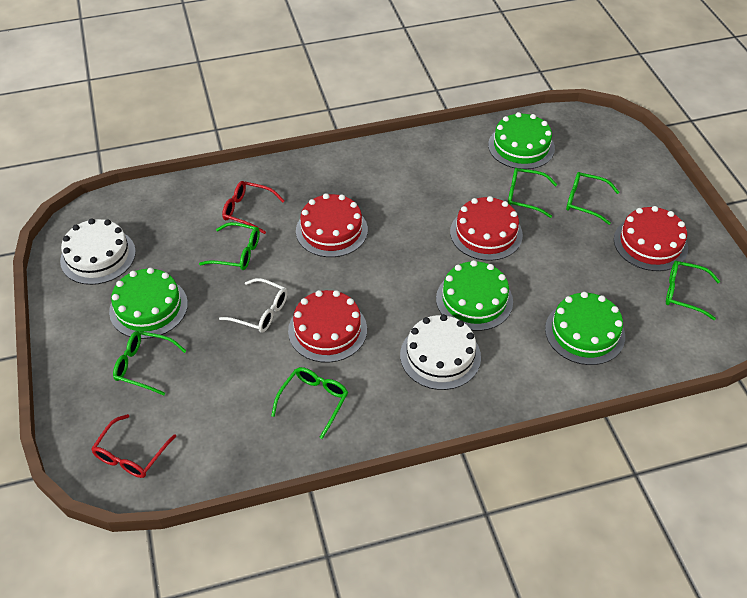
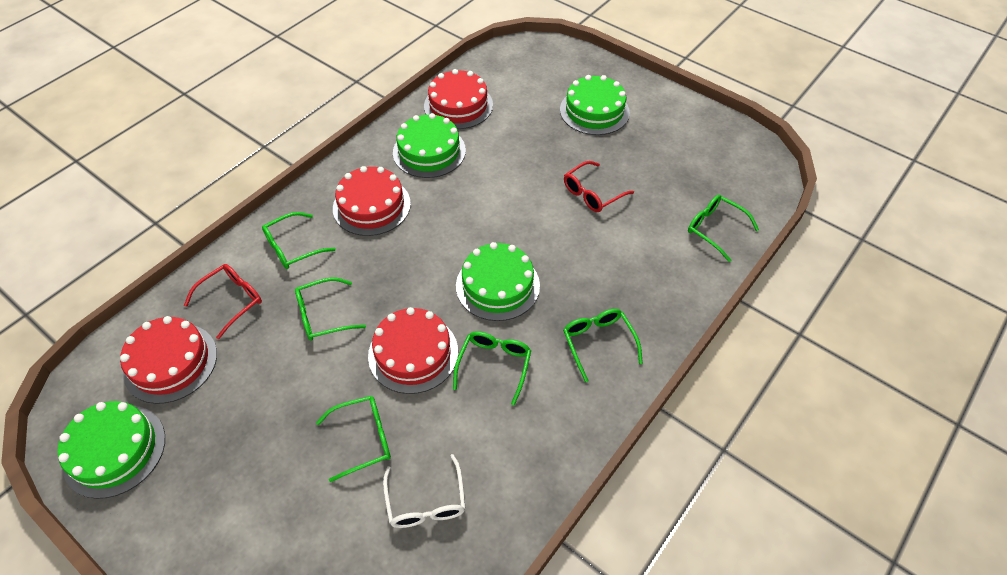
white cake: 2 -> 0

